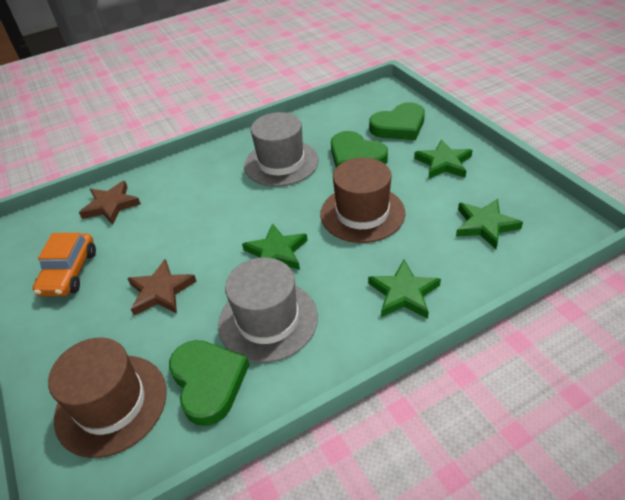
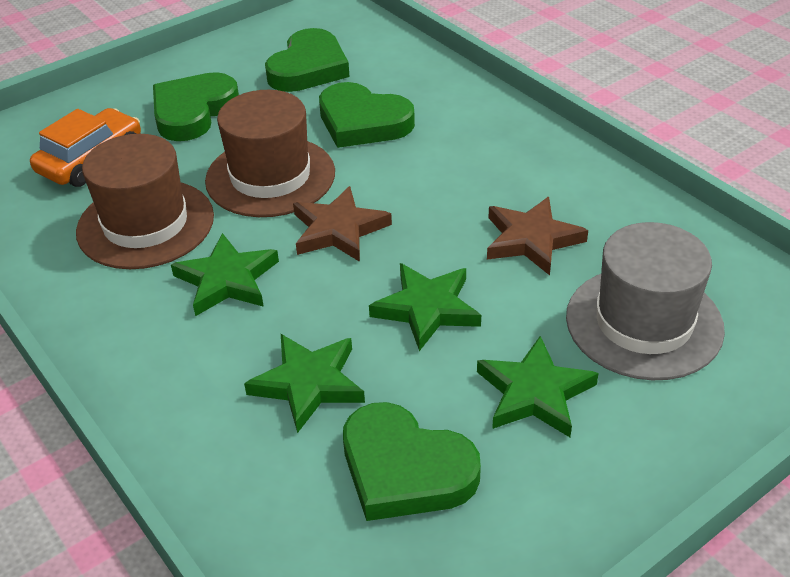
green heart: 3 -> 4
grey hat: 2 -> 1

